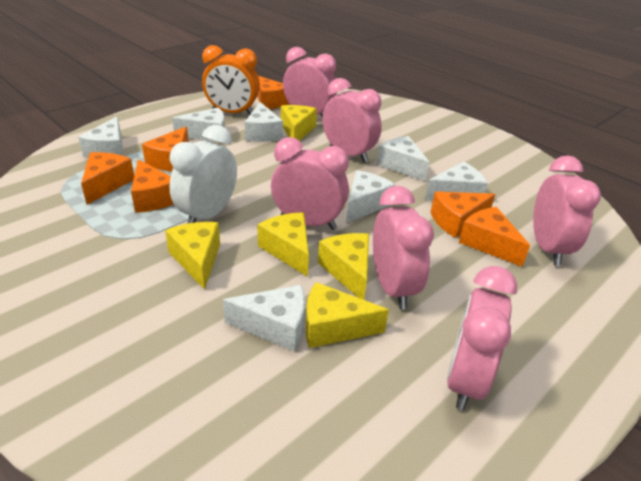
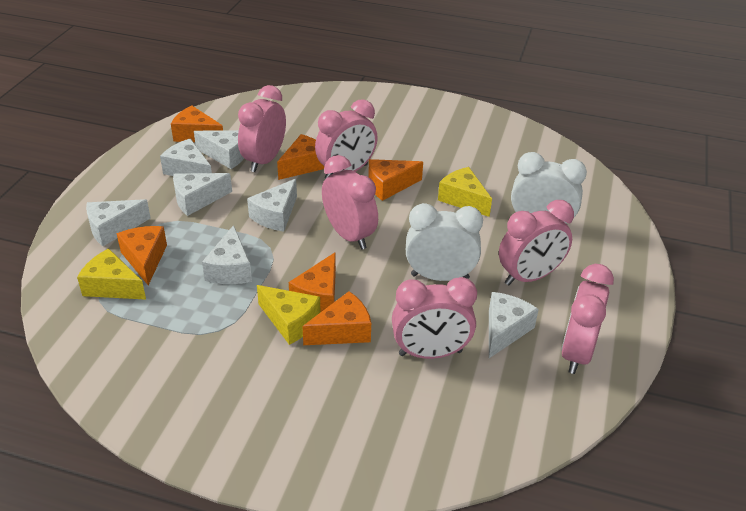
orange clock: 1 -> 0
white clock: 1 -> 2
yellow cheese: 5 -> 3

